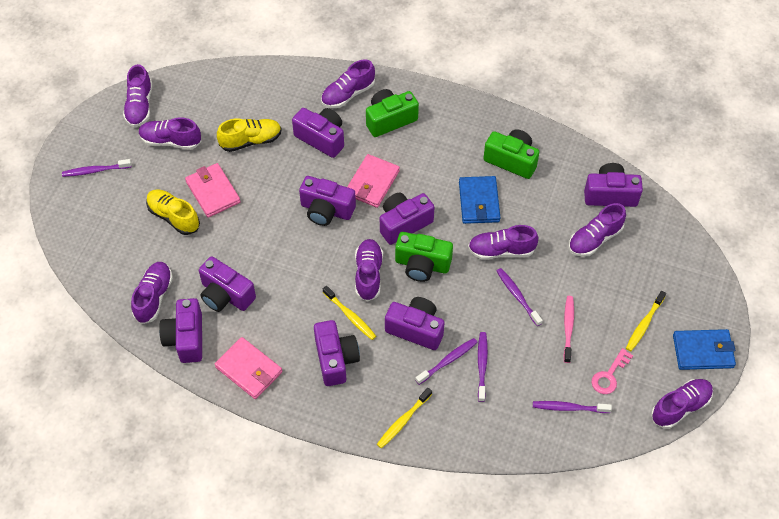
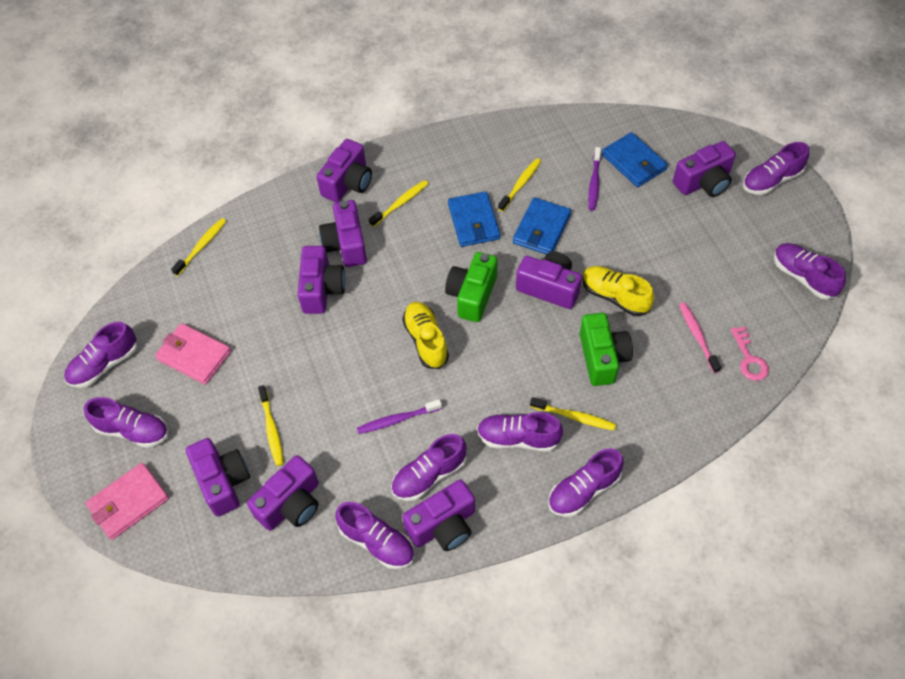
blue wallet: 2 -> 3
green camera: 3 -> 2
pink wallet: 3 -> 2
purple toothbrush: 5 -> 2
yellow toothbrush: 3 -> 5

